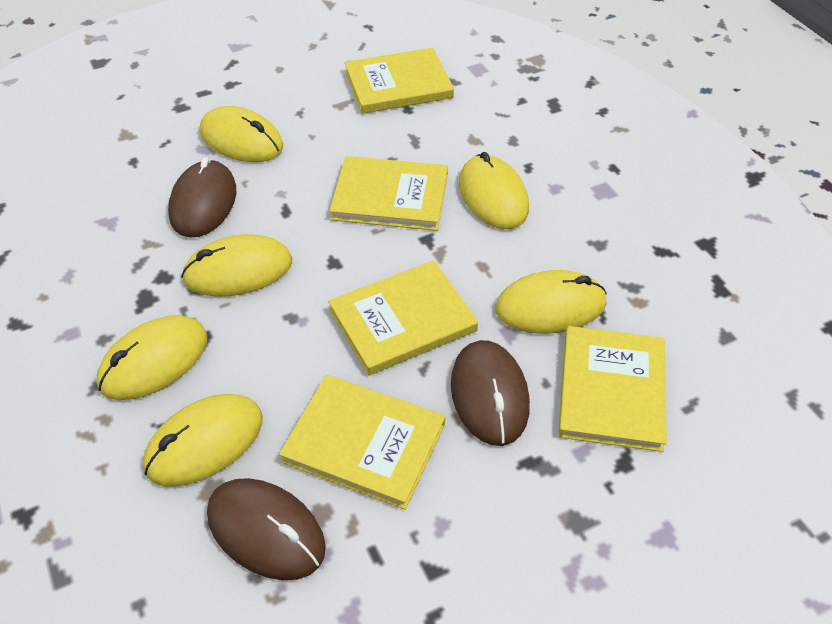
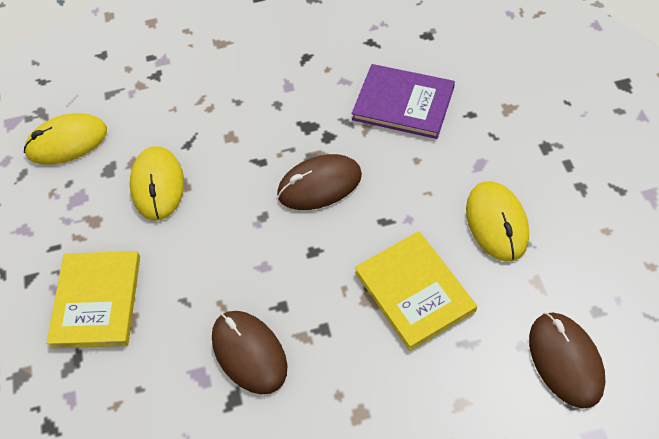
purple book: 0 -> 1
yellow book: 5 -> 2
yellow mouse: 6 -> 3

